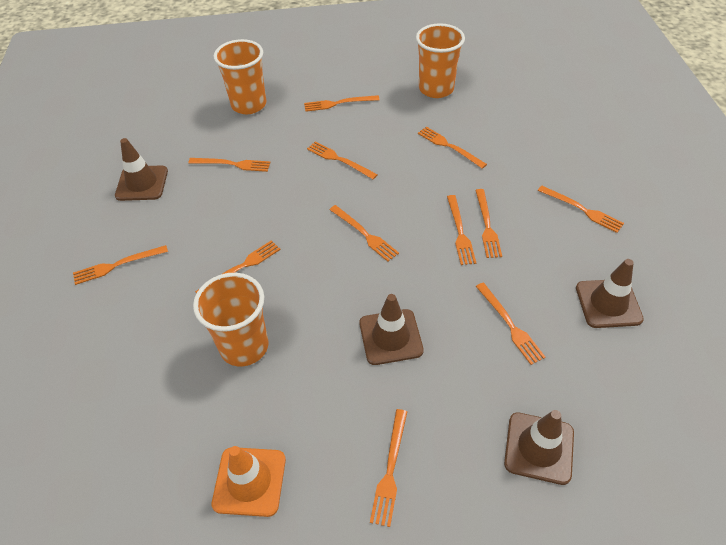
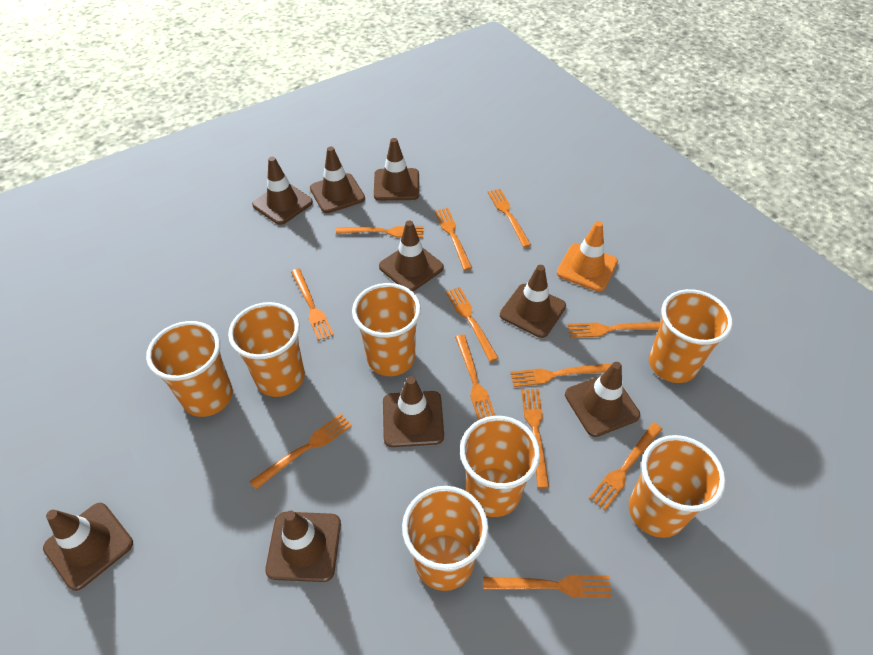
brown traffic cone: 4 -> 9
orange cup: 3 -> 7

